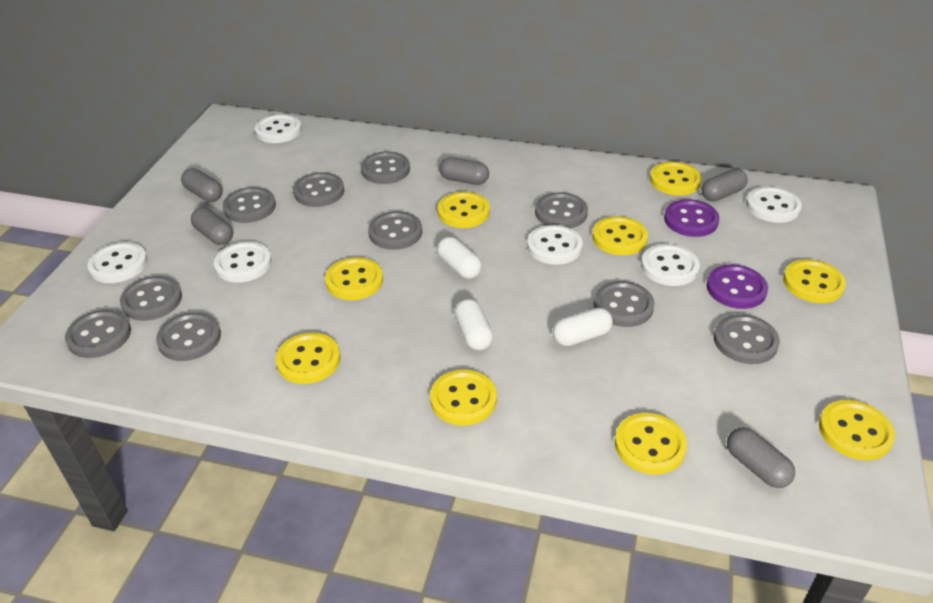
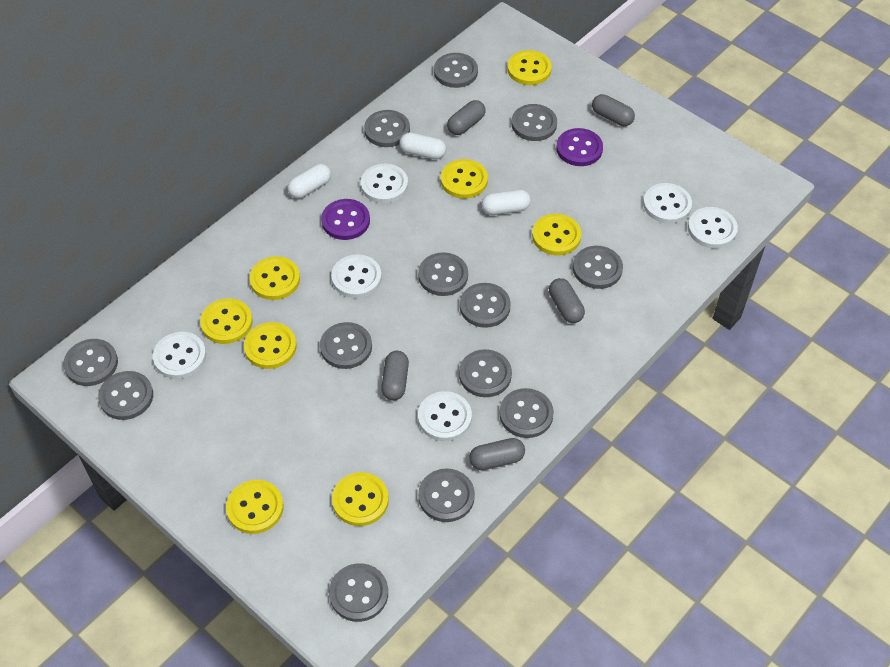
grey button: 10 -> 13
yellow button: 9 -> 8

